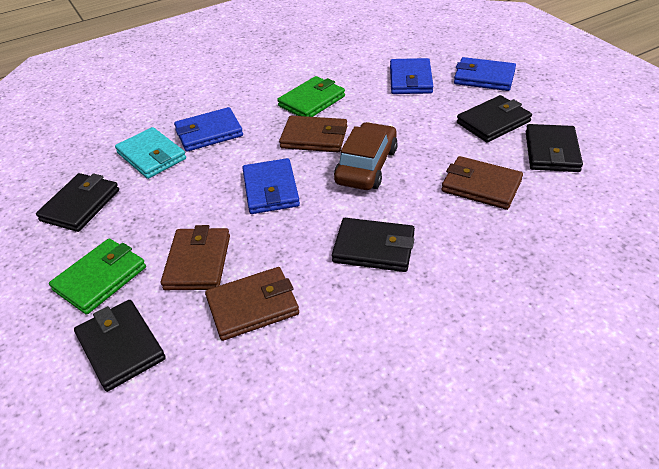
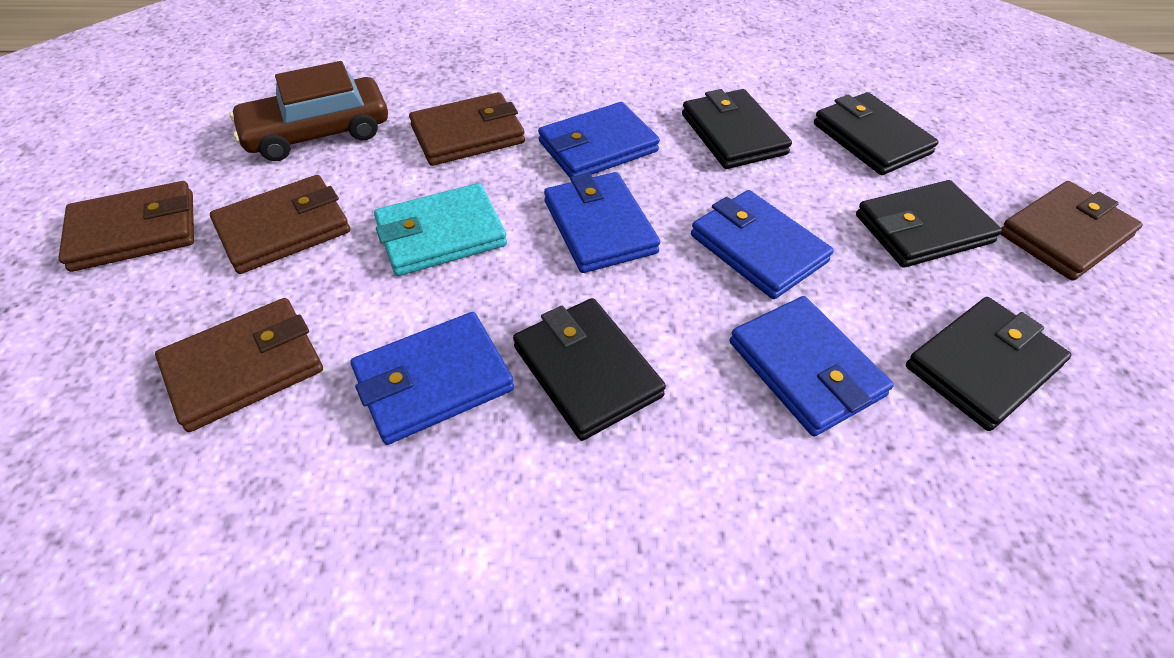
blue wallet: 4 -> 5
brown wallet: 4 -> 5
green wallet: 2 -> 0

